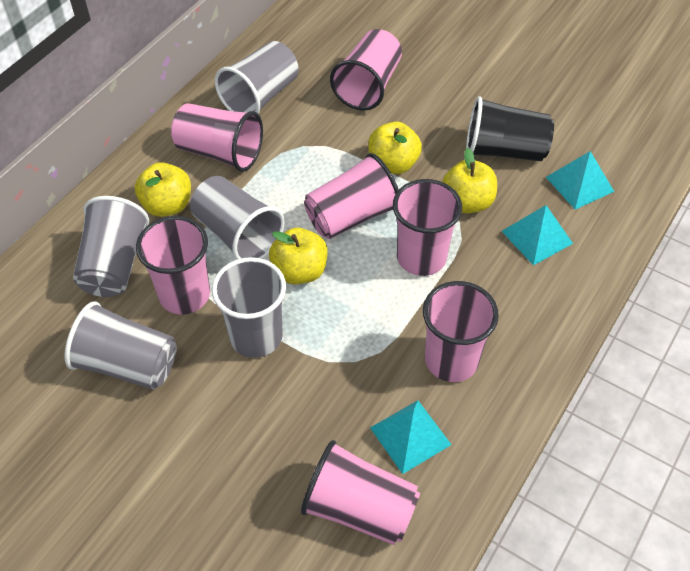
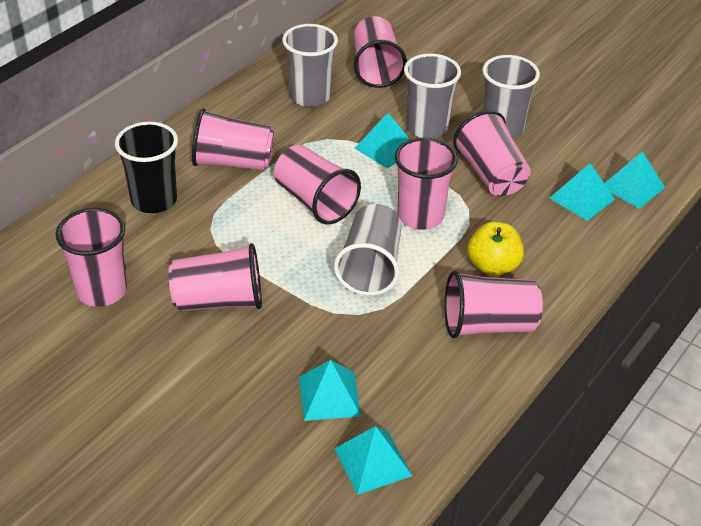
grey cup: 5 -> 4
pink cup: 7 -> 8
turquoise pyramid: 3 -> 5
yellow apple: 4 -> 1

